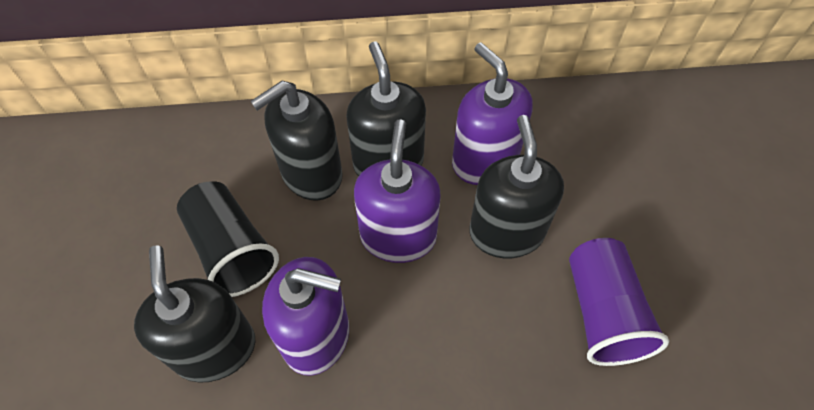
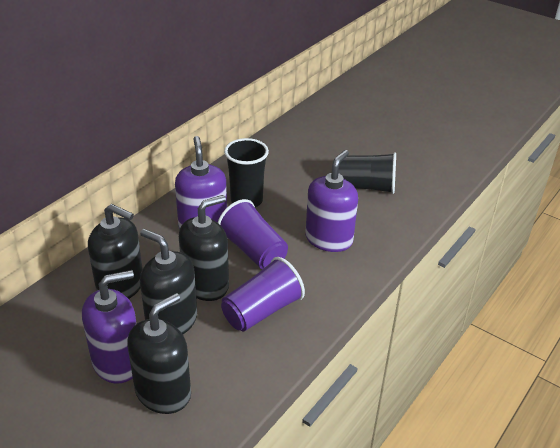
black cup: 1 -> 2
purple cup: 1 -> 2

